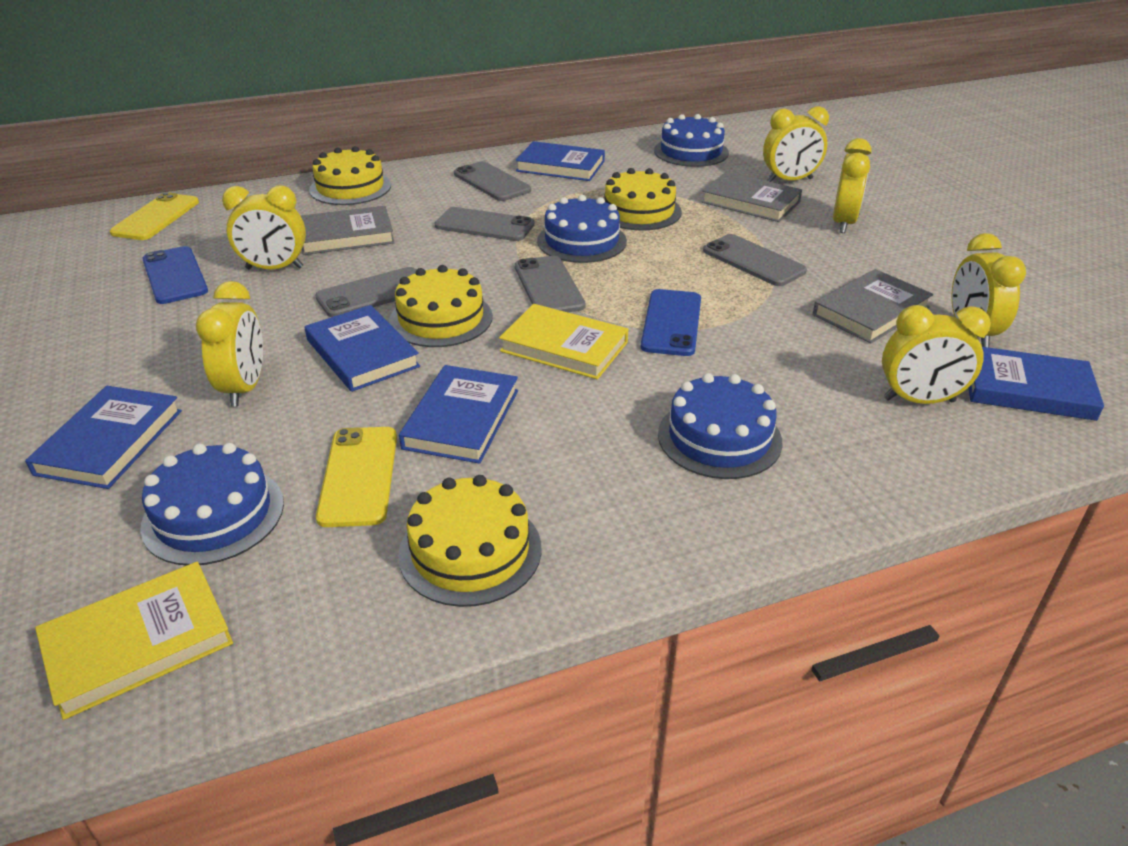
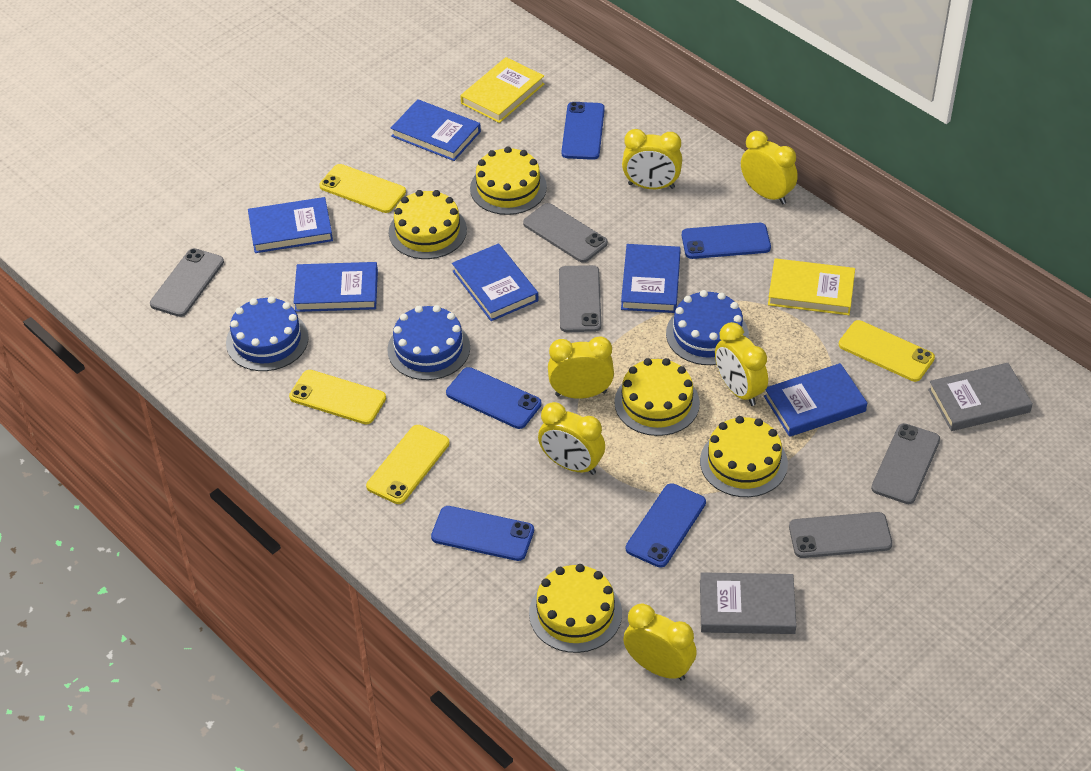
blue book: 5 -> 6
blue cake: 4 -> 3
blue phone: 2 -> 5
grey book: 3 -> 2
yellow cake: 4 -> 5
yellow phone: 2 -> 4

